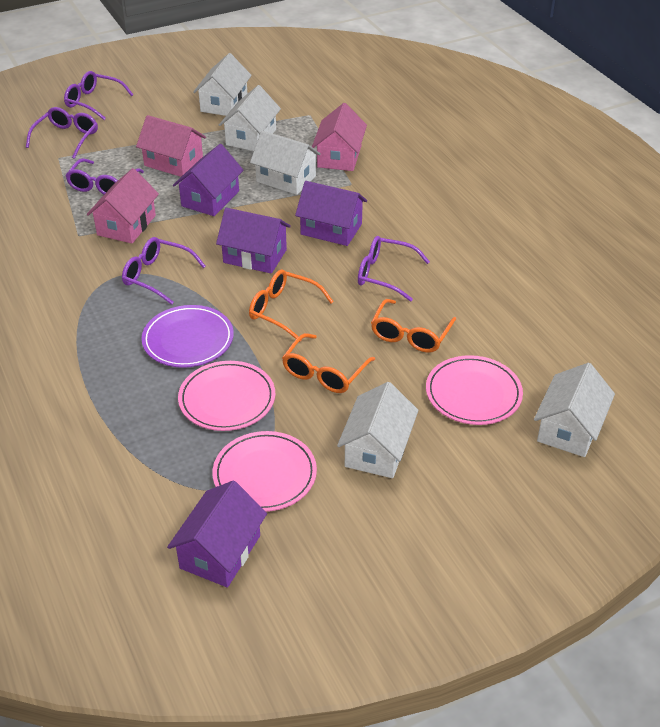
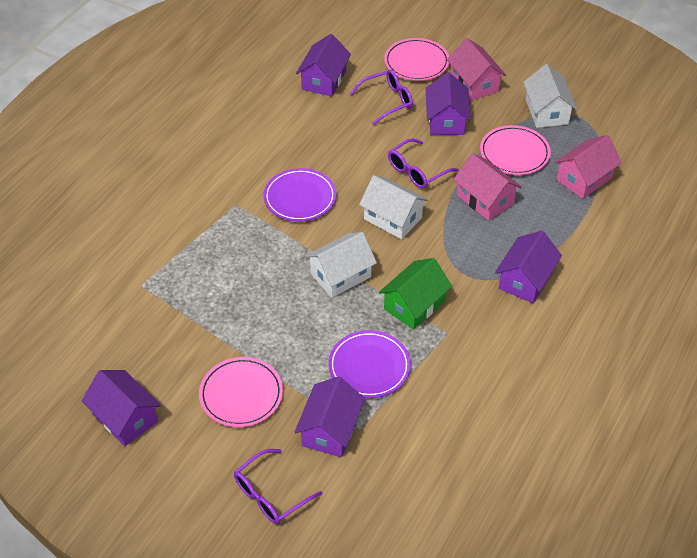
green house: 0 -> 1
orange glasses: 3 -> 0
purple glasses: 5 -> 3
purple house: 4 -> 5
purple plate: 1 -> 2
white house: 5 -> 3

